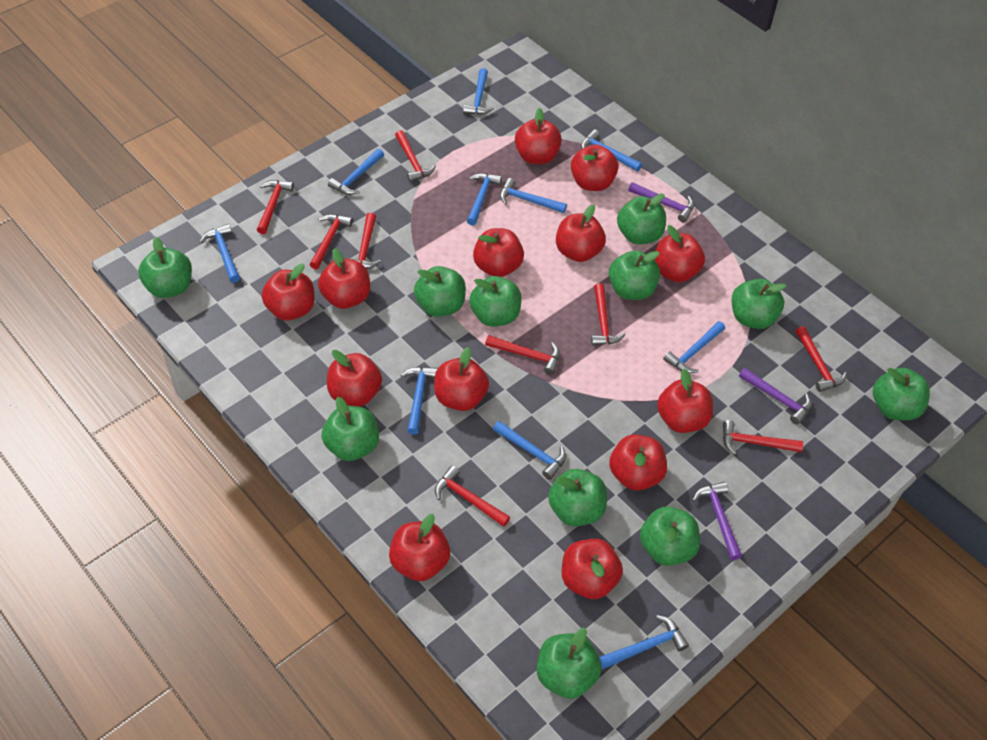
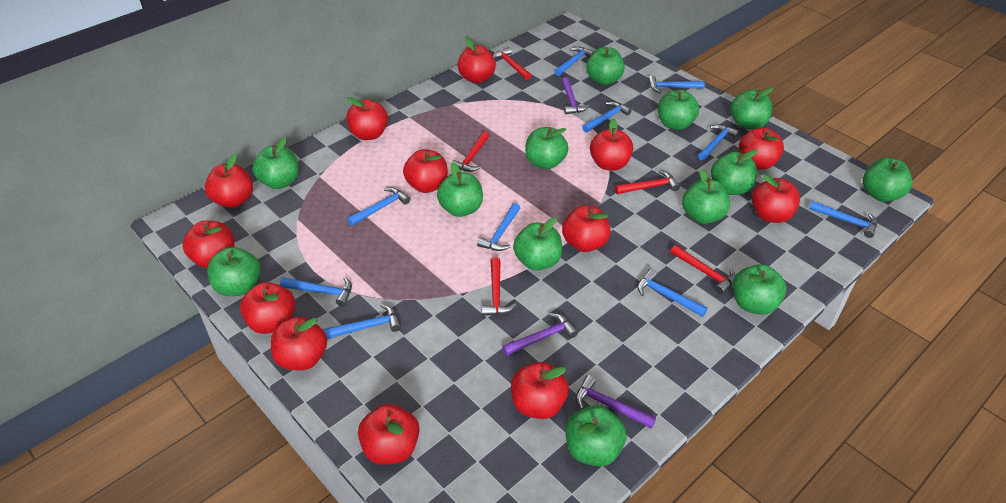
green apple: 11 -> 13
red hammer: 9 -> 5

